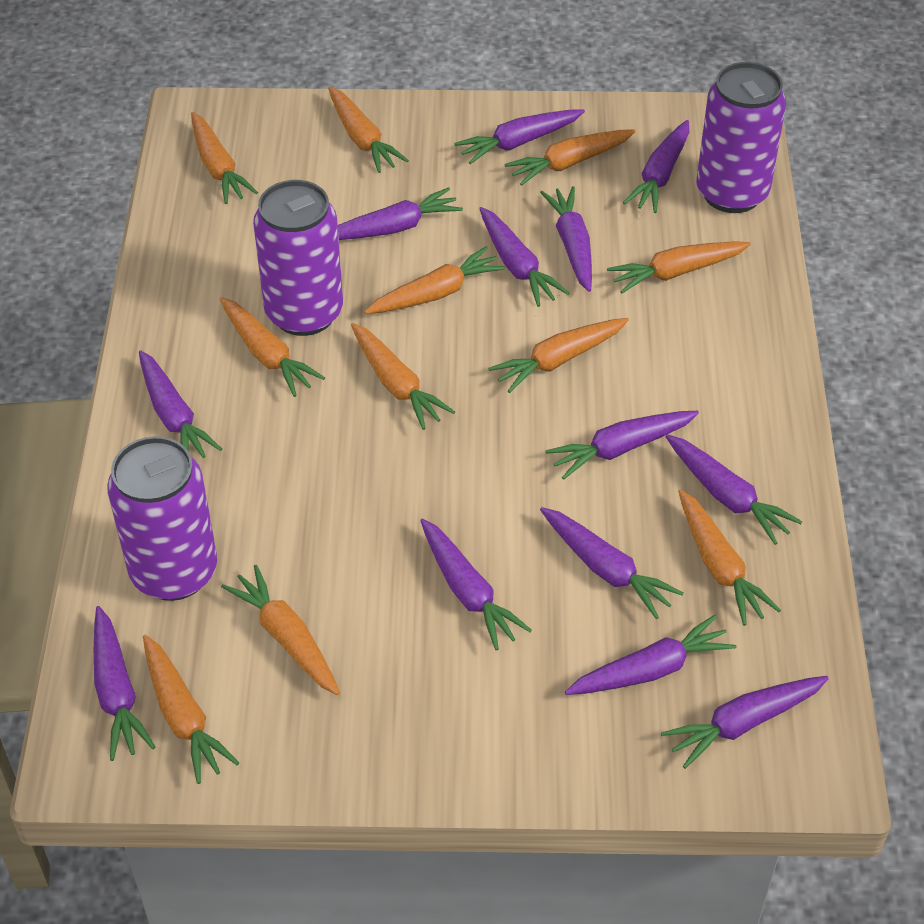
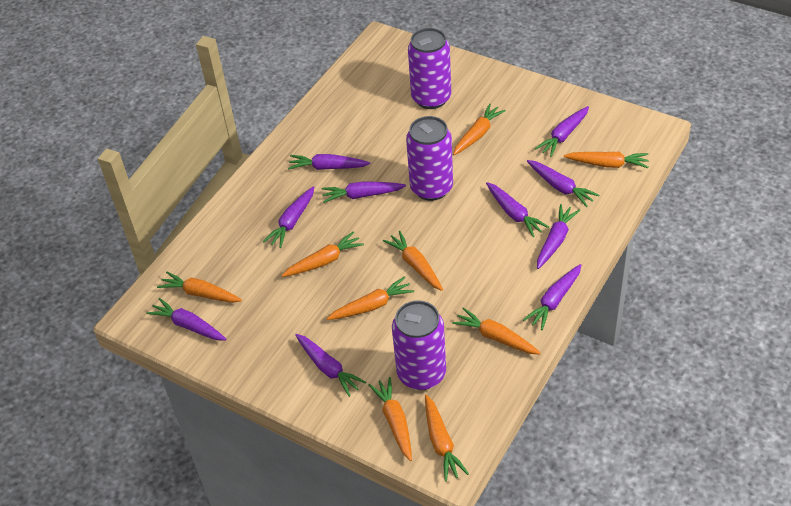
orange carrot: 11 -> 9
purple carrot: 13 -> 10

